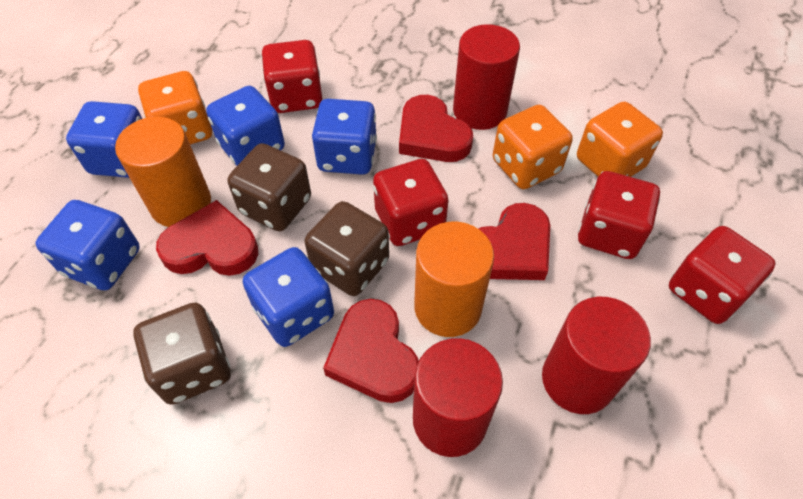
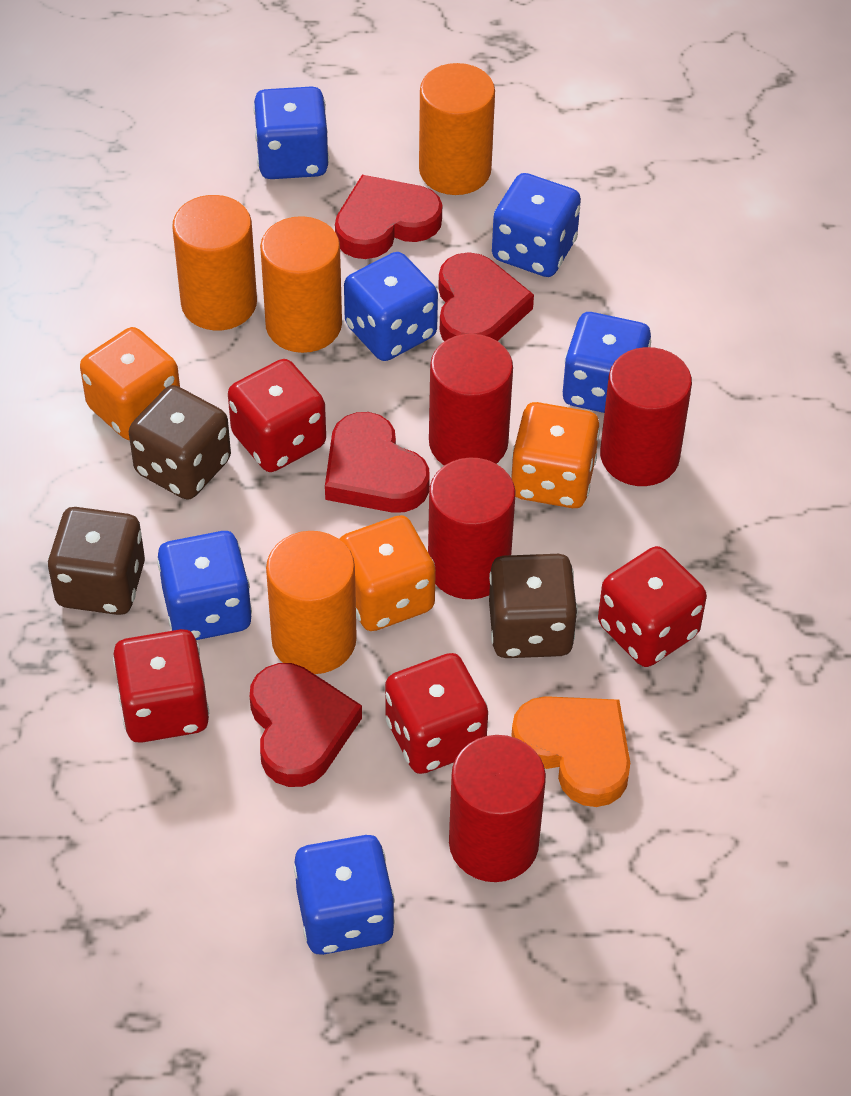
blue dice: 5 -> 6
orange cylinder: 2 -> 4
orange heart: 0 -> 1
red cylinder: 3 -> 4

